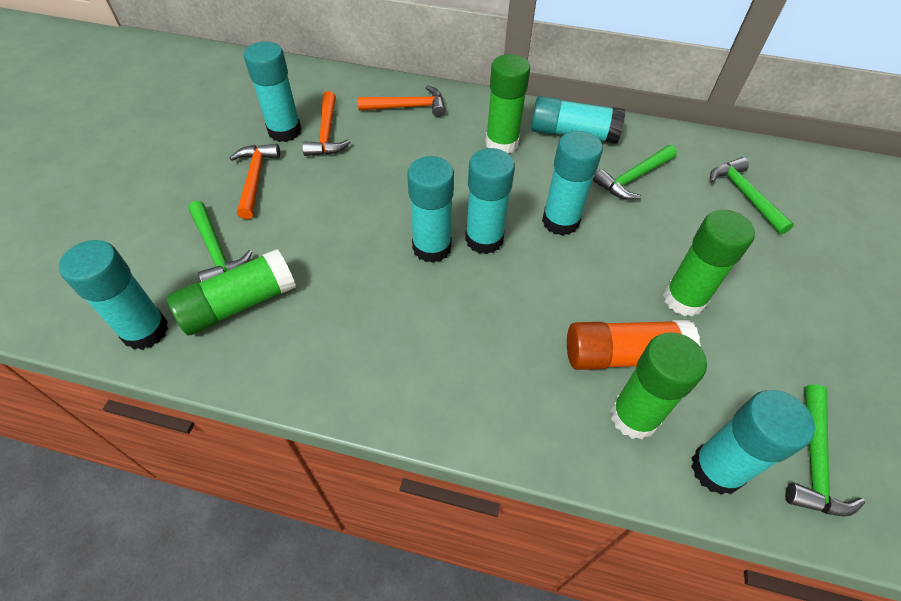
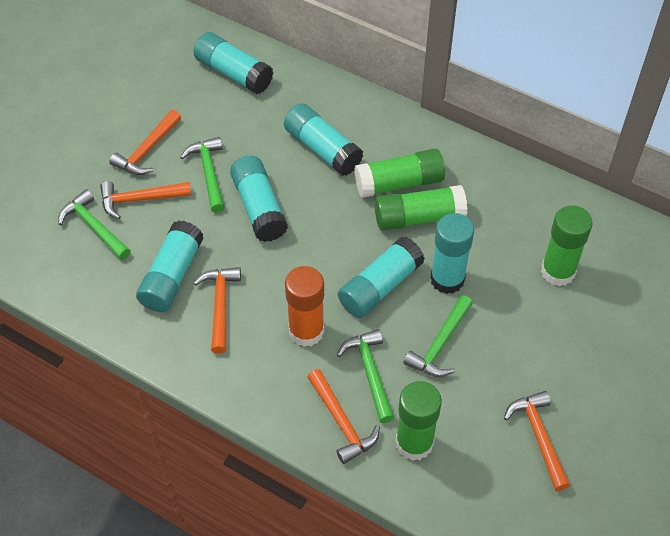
orange hammer: 3 -> 5
turquoise glue stick: 7 -> 6

